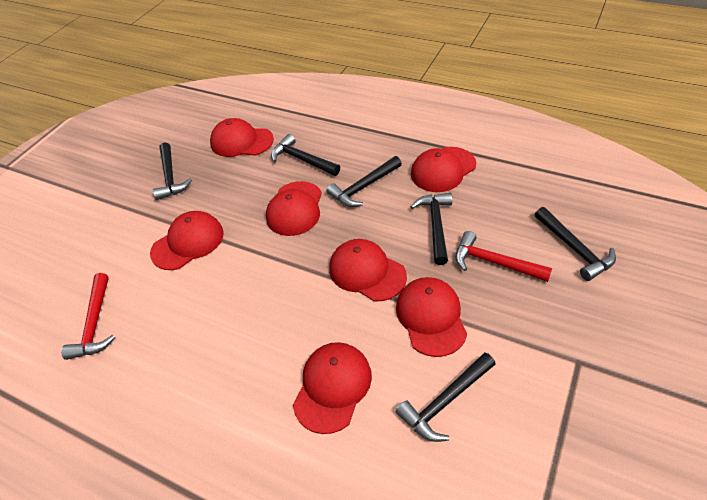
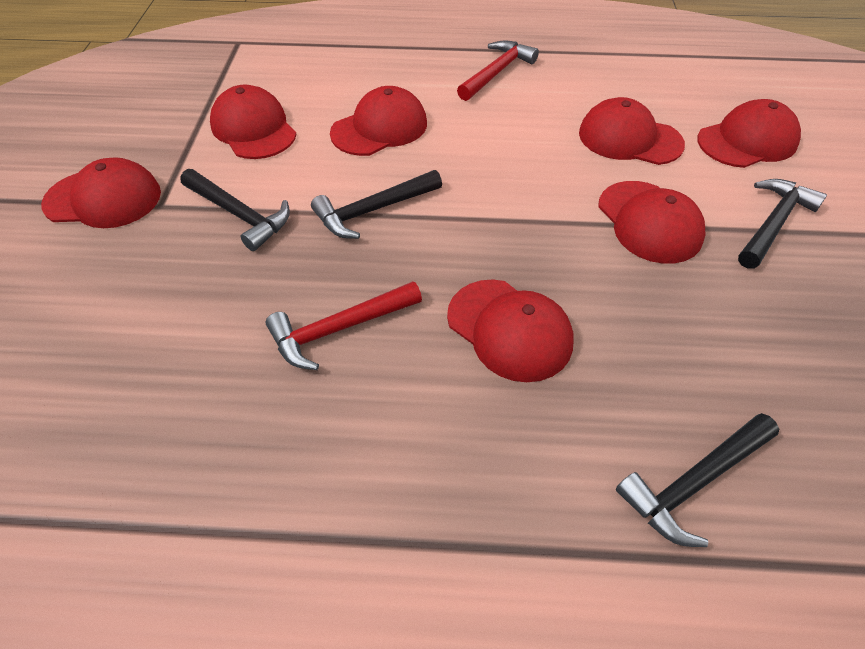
black hammer: 6 -> 4

